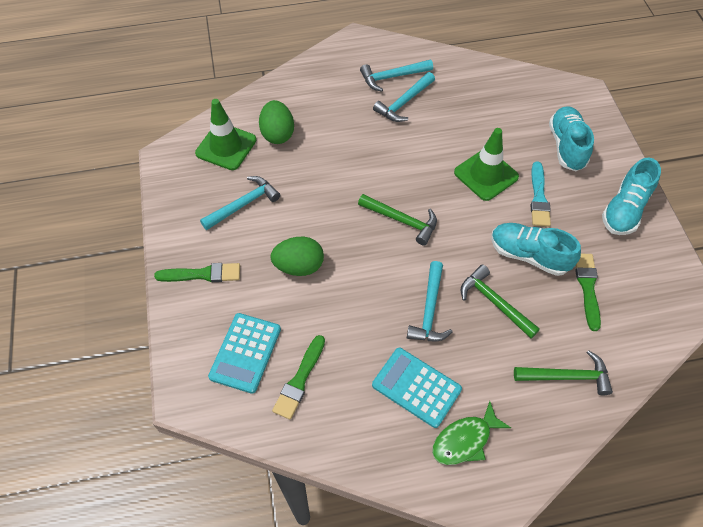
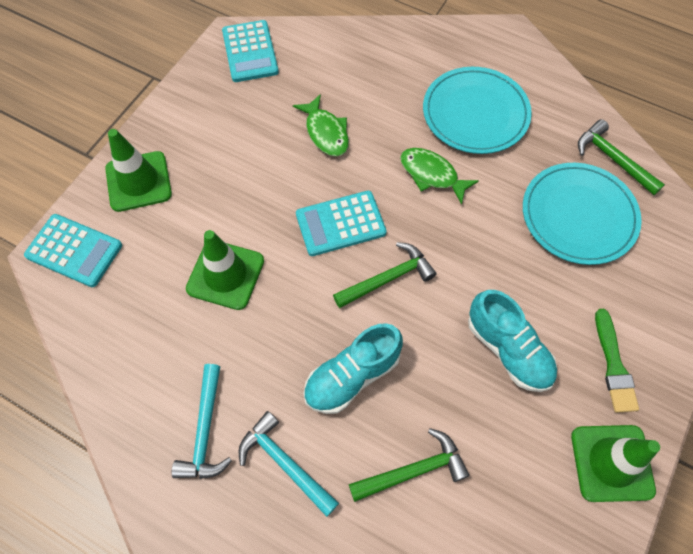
green brush: 3 -> 1
green egg: 2 -> 0
green fish: 1 -> 2
green traffic cone: 2 -> 3
turquoise brush: 1 -> 0
turquoise calculator: 2 -> 3
turquoise hammer: 4 -> 2
turquoise plate: 0 -> 2
turquoise shoe: 3 -> 2

